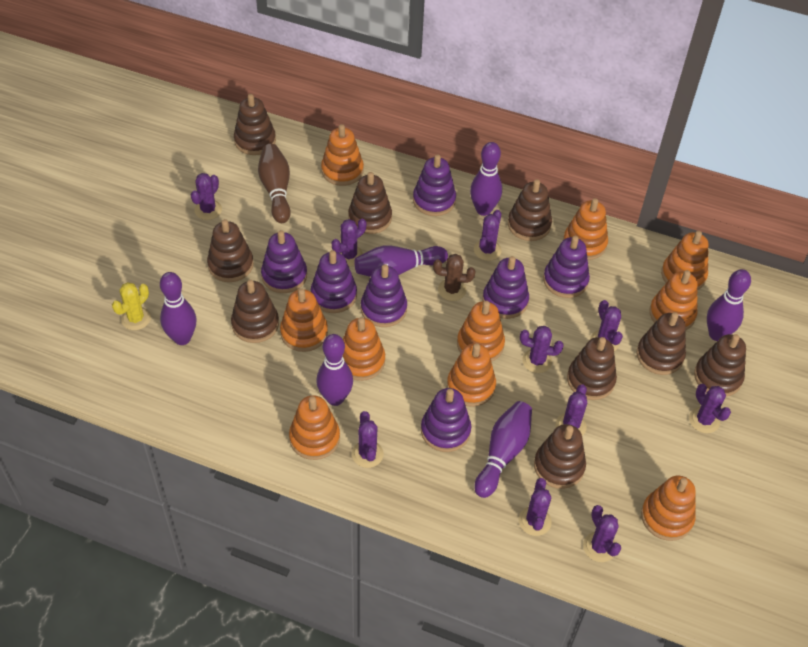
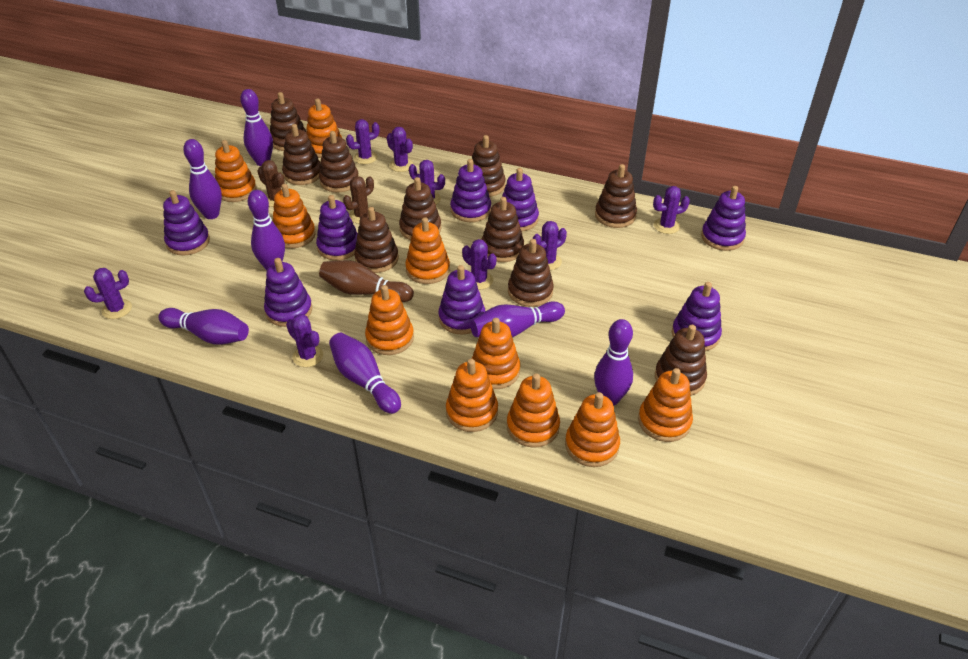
brown cactus: 1 -> 2
brown stacking toy: 9 -> 10
purple bowling pin: 6 -> 7
purple cactus: 10 -> 8
purple stacking toy: 7 -> 8
yellow cactus: 1 -> 0

